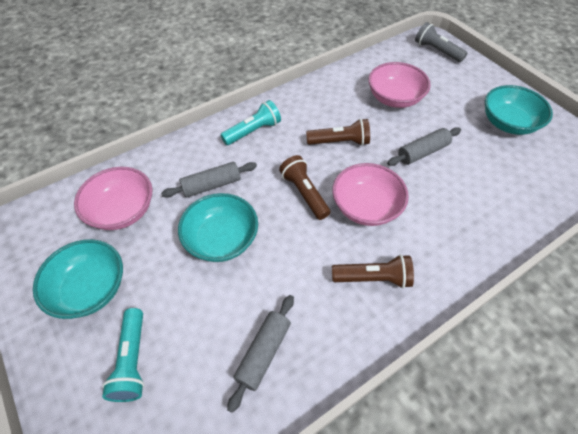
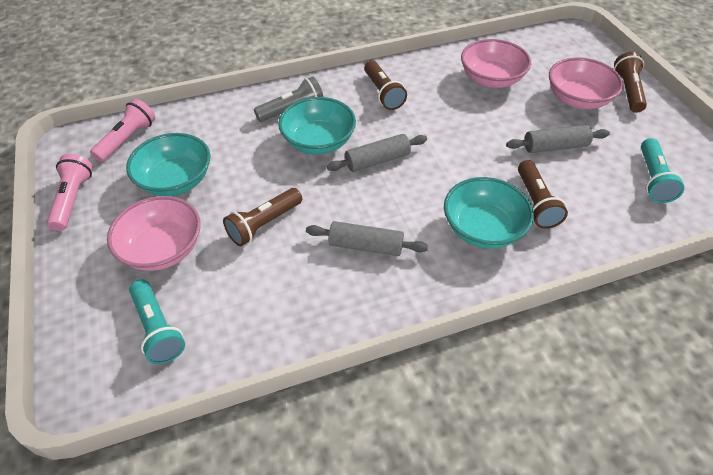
brown flashlight: 3 -> 4
pink flashlight: 0 -> 2

